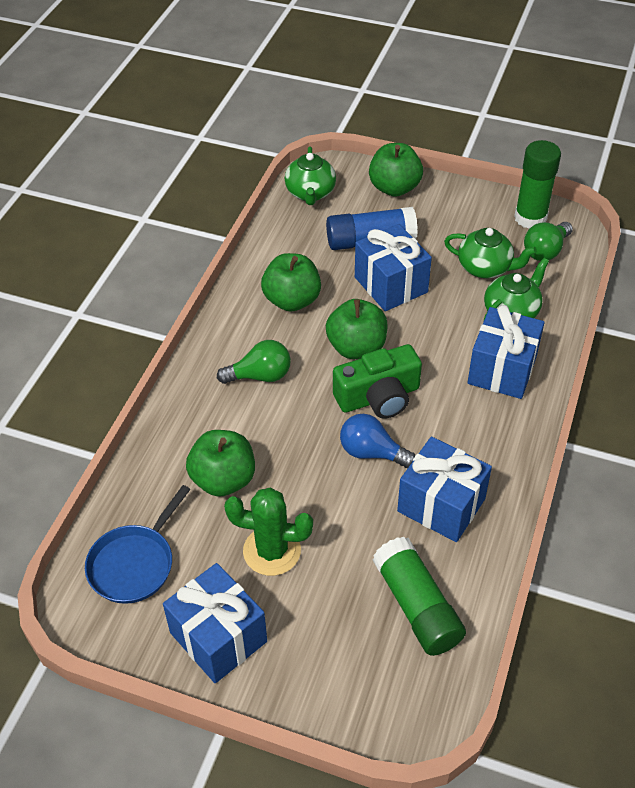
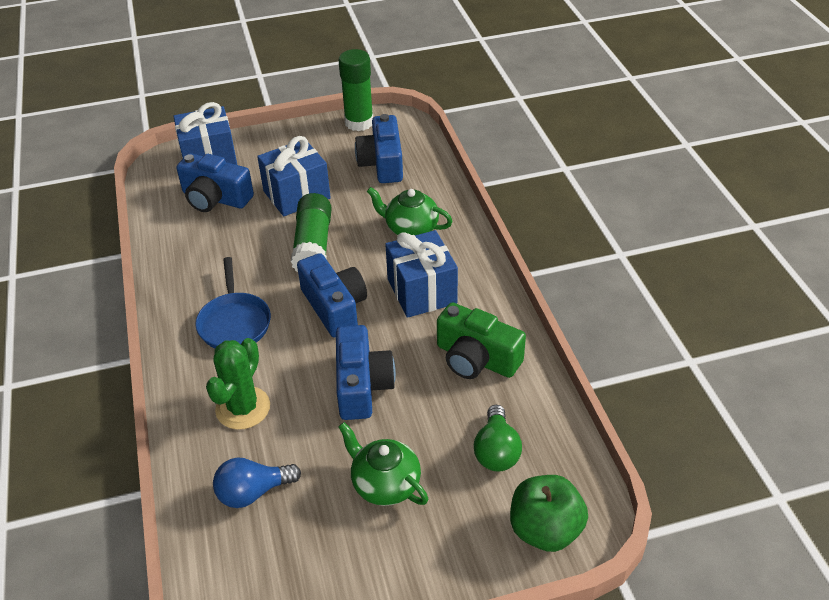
blue camera: 0 -> 4
blue gift: 4 -> 3
blue glue stick: 1 -> 0
green apple: 4 -> 1
green light bulb: 2 -> 1
green teapot: 3 -> 2

